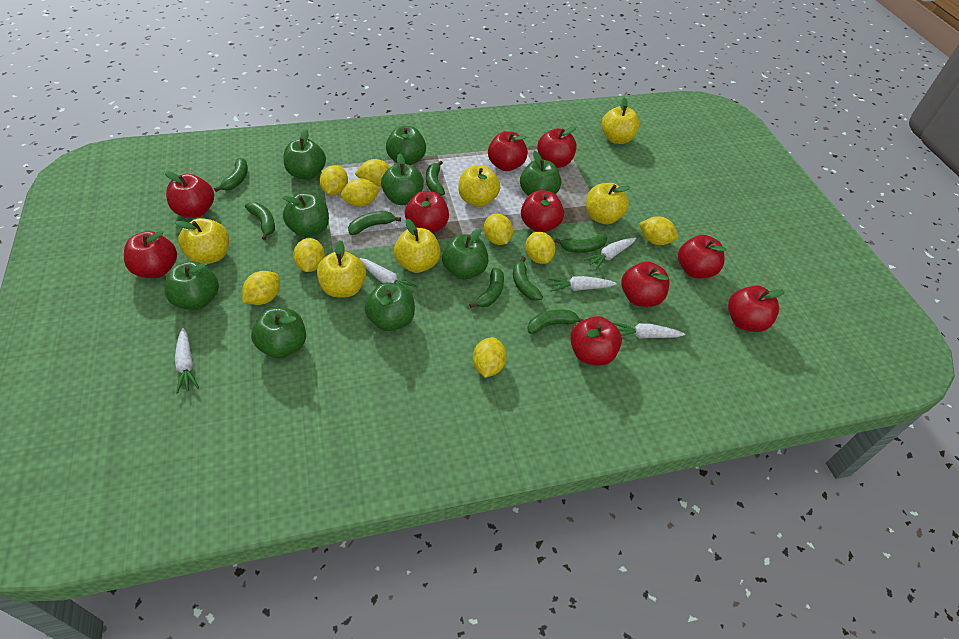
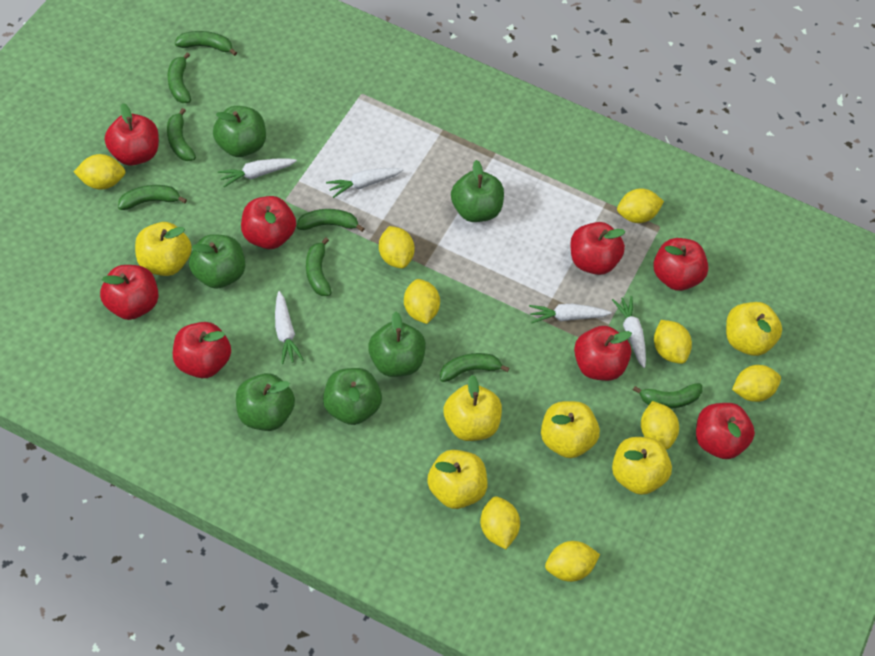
green apple: 9 -> 6
red apple: 10 -> 8

